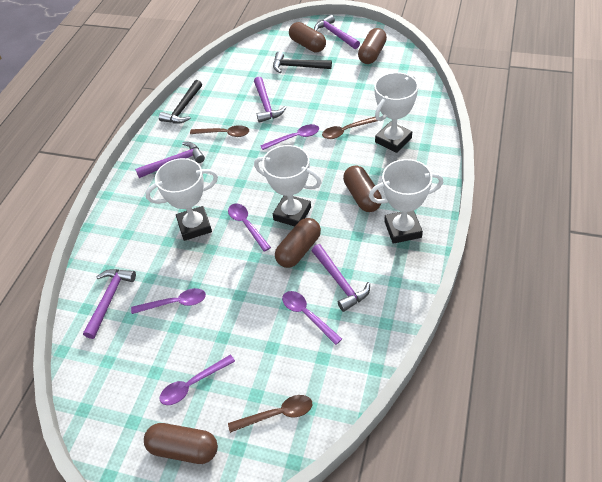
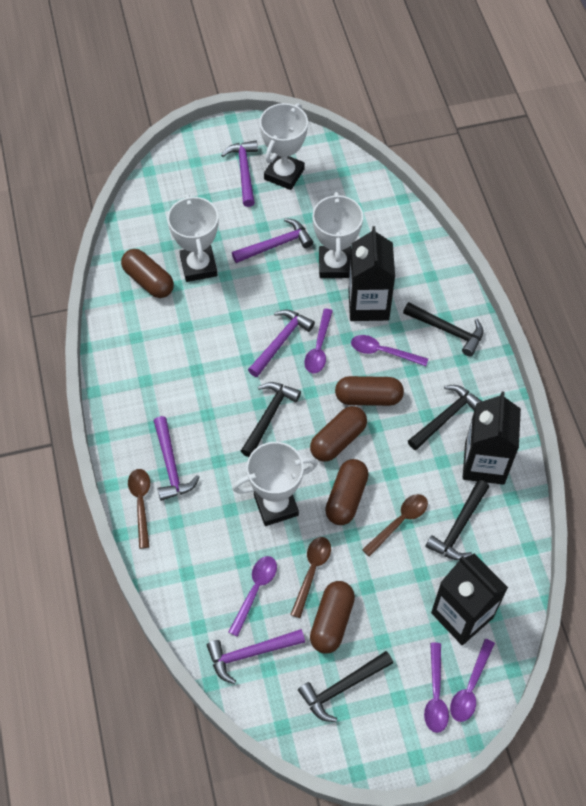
black carton: 0 -> 3
black hammer: 2 -> 5

